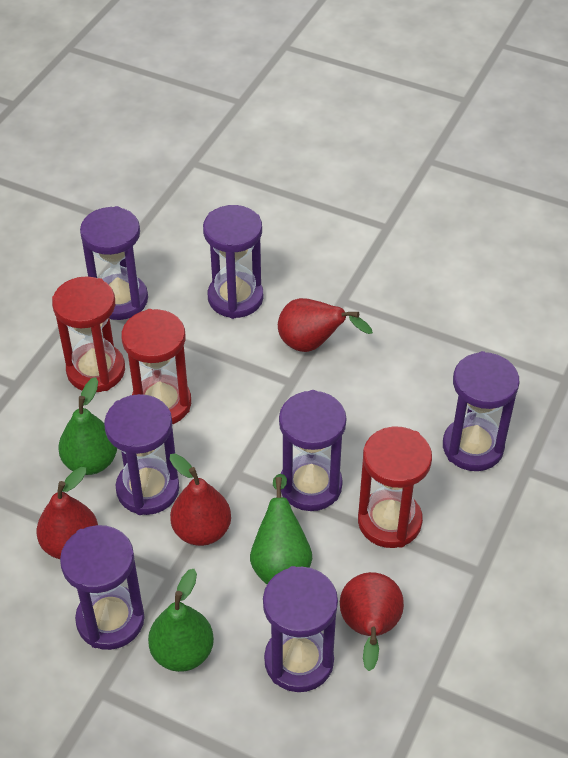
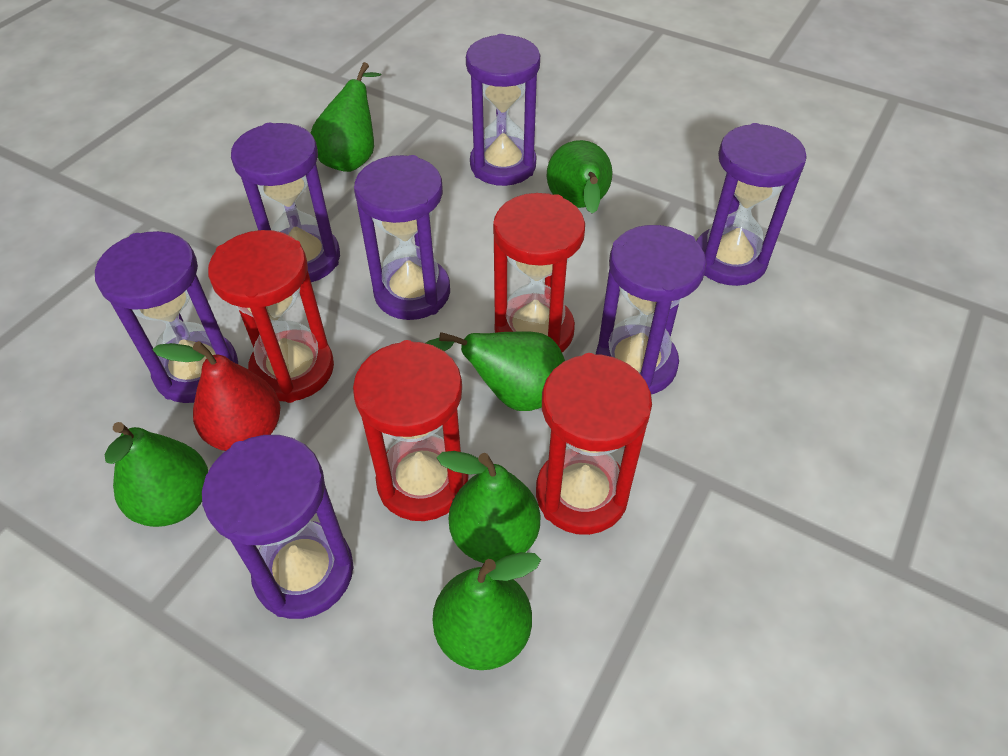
green pear: 3 -> 6
red hourglass: 3 -> 4
red pear: 4 -> 1

